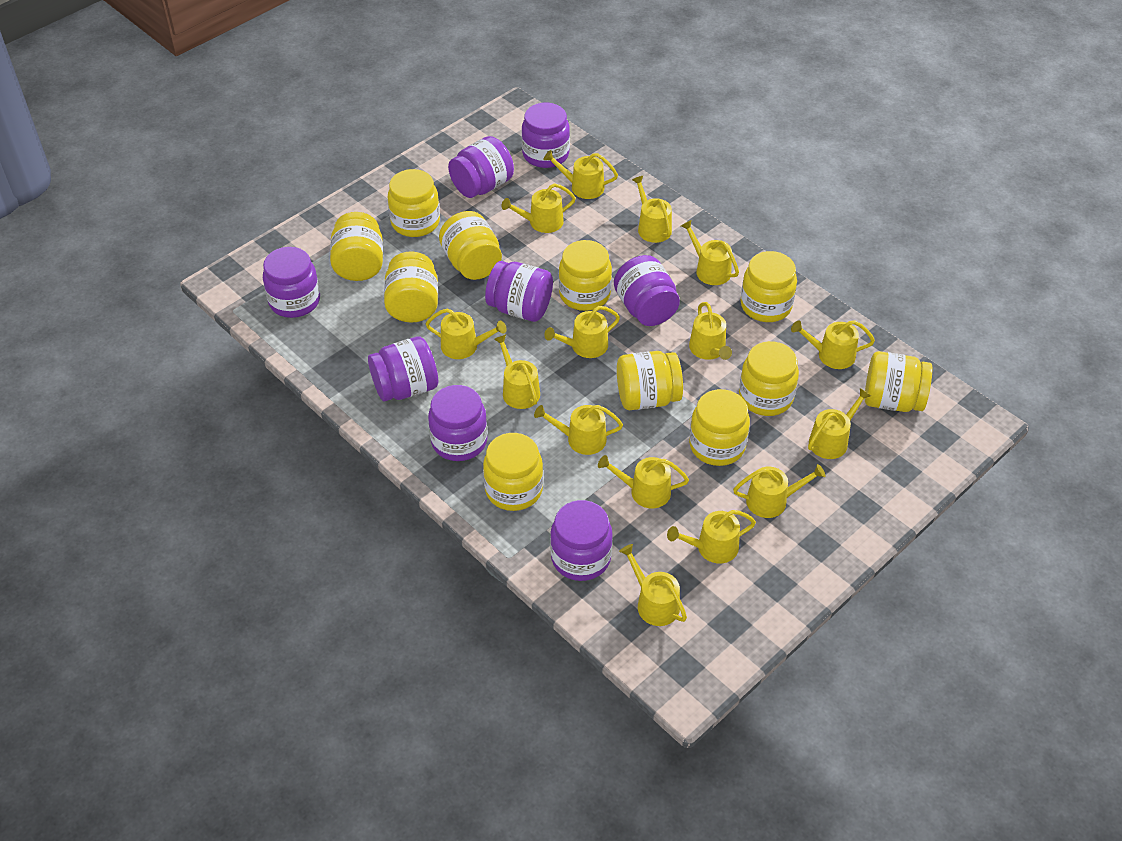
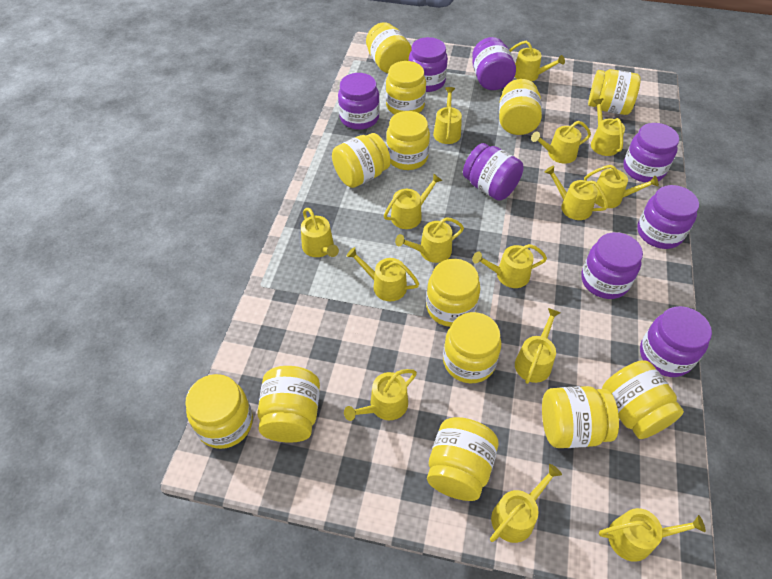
yellow jar: 11 -> 13

